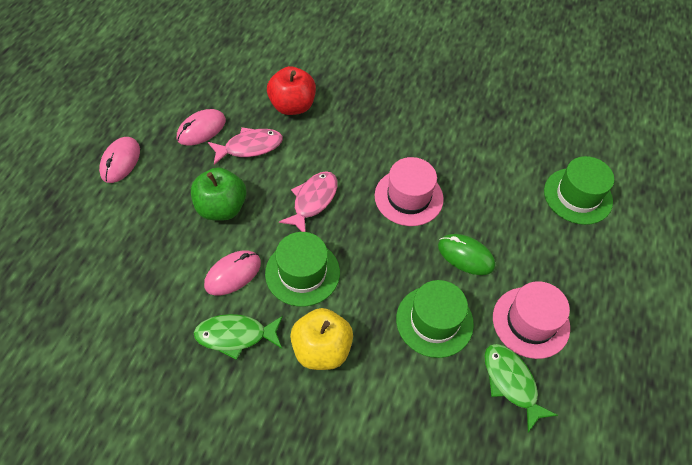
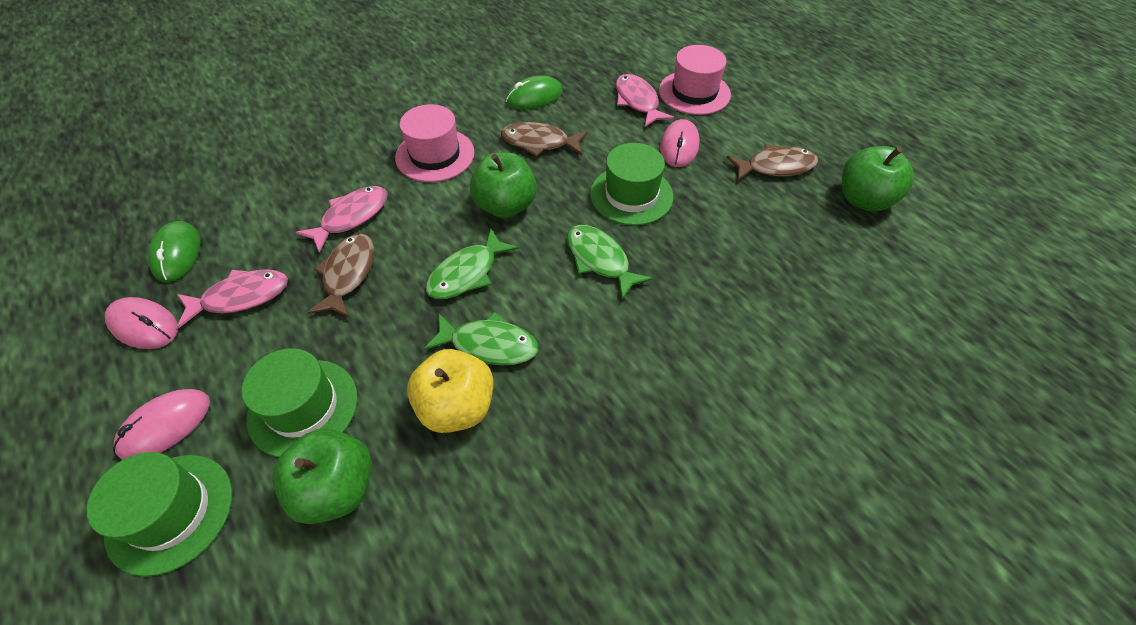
brown fish: 0 -> 3
green apple: 1 -> 3
green fish: 2 -> 3
green mouse: 1 -> 2
pink fish: 2 -> 3
red apple: 1 -> 0

